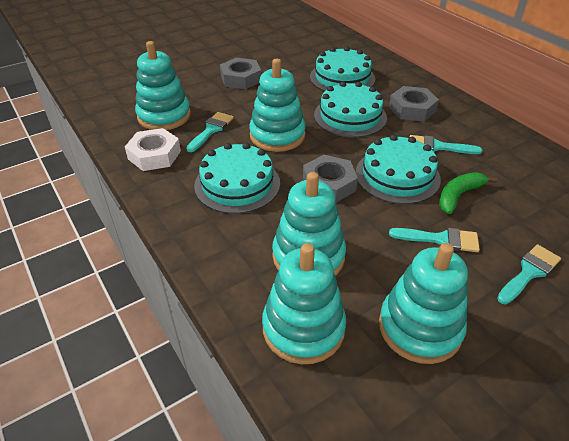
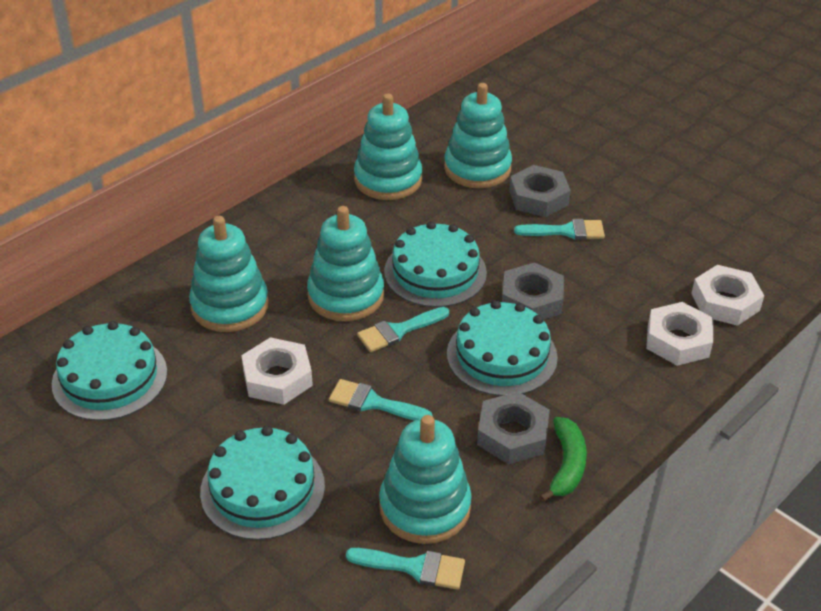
white nut: 1 -> 3

